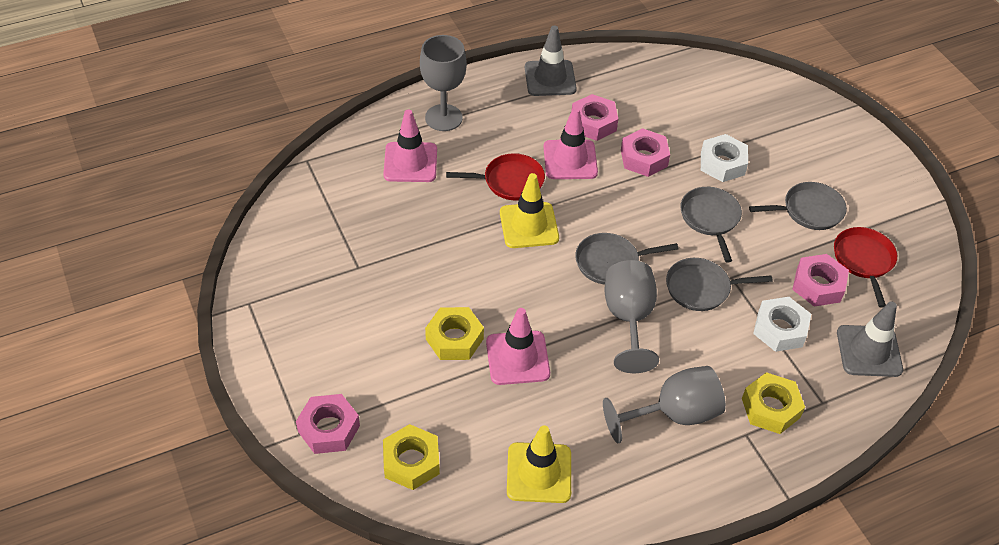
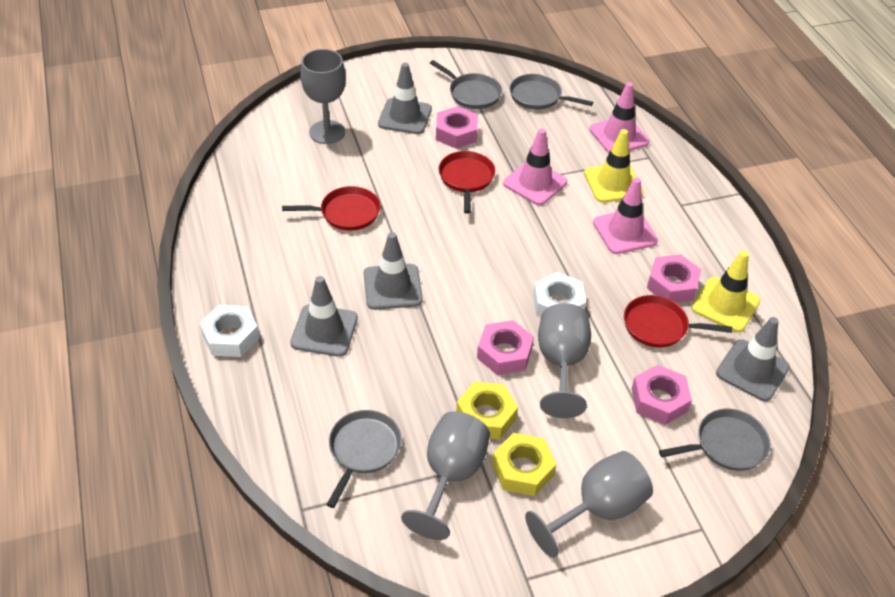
grey goblet: 3 -> 4
grey traffic cone: 2 -> 4
red pan: 2 -> 3
yellow nut: 3 -> 2

